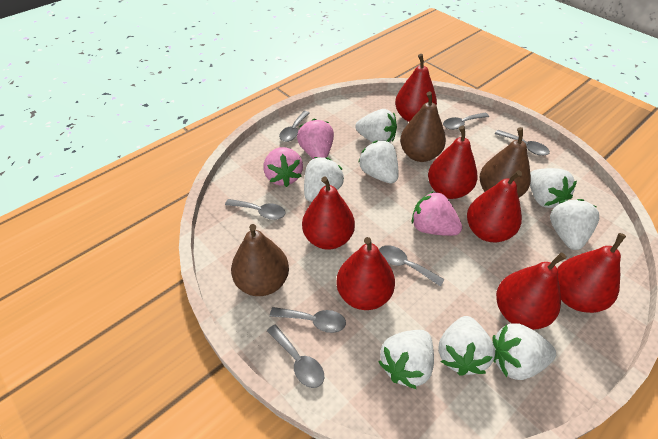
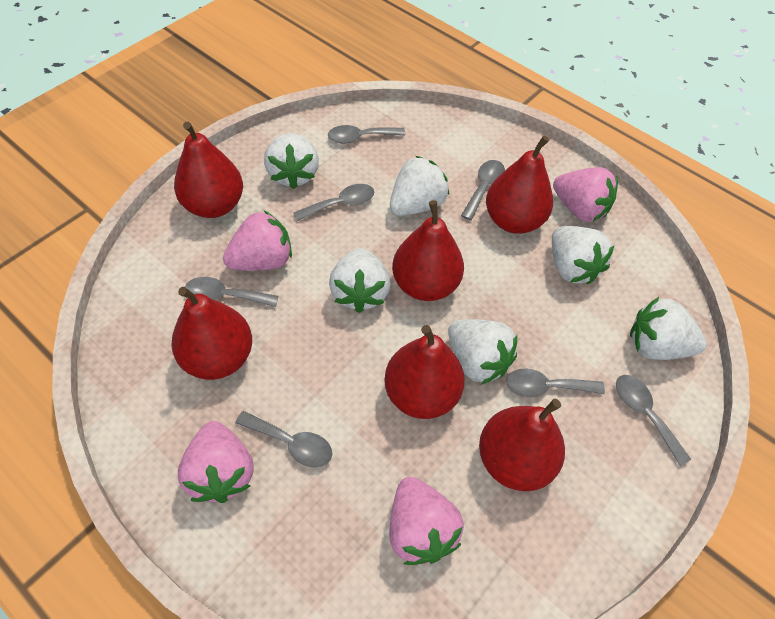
brown pear: 3 -> 0
pink strawberry: 3 -> 4
red pear: 7 -> 6
white strawberry: 8 -> 6

